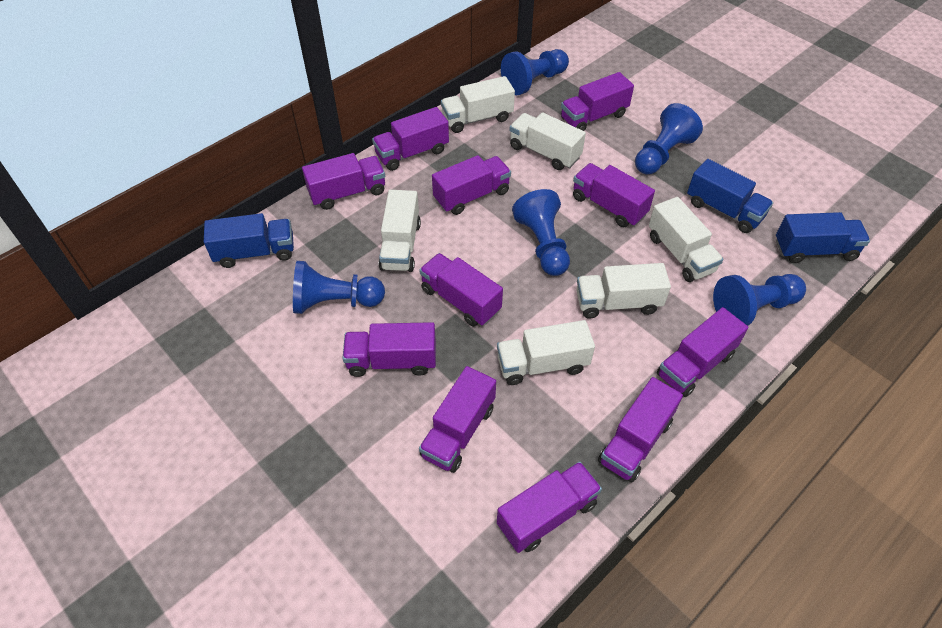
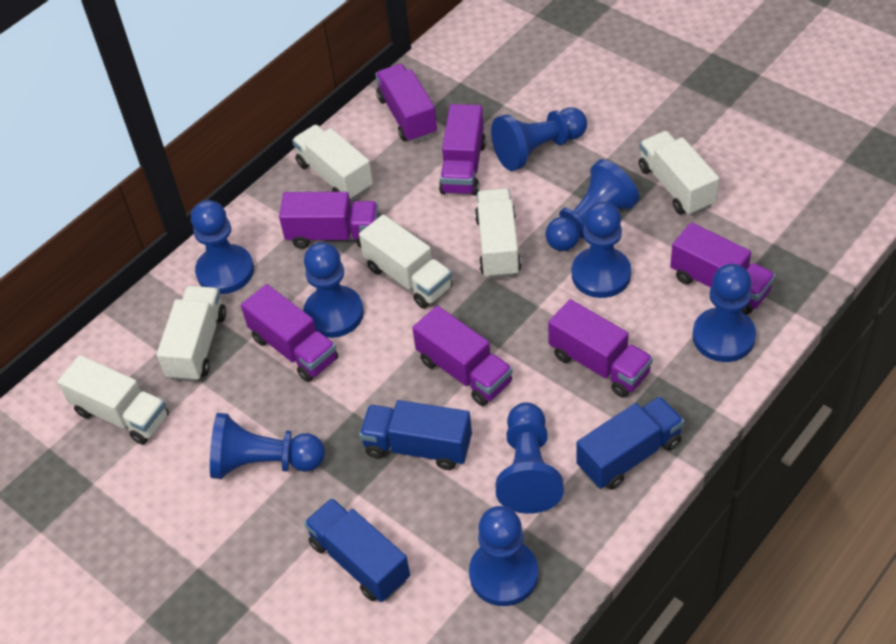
blue pawn: 5 -> 9
purple truck: 11 -> 7

